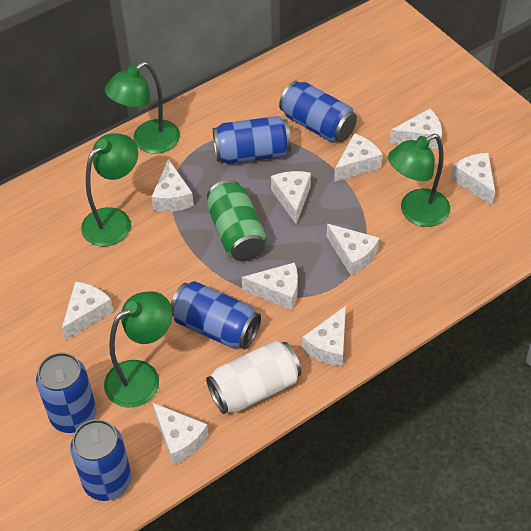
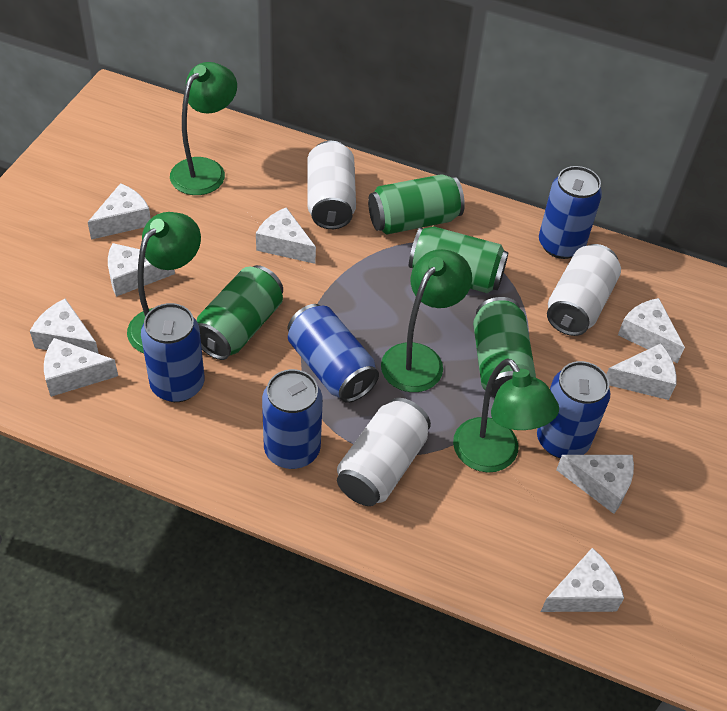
green can: 1 -> 4
white can: 1 -> 3
white cheese: 10 -> 9

